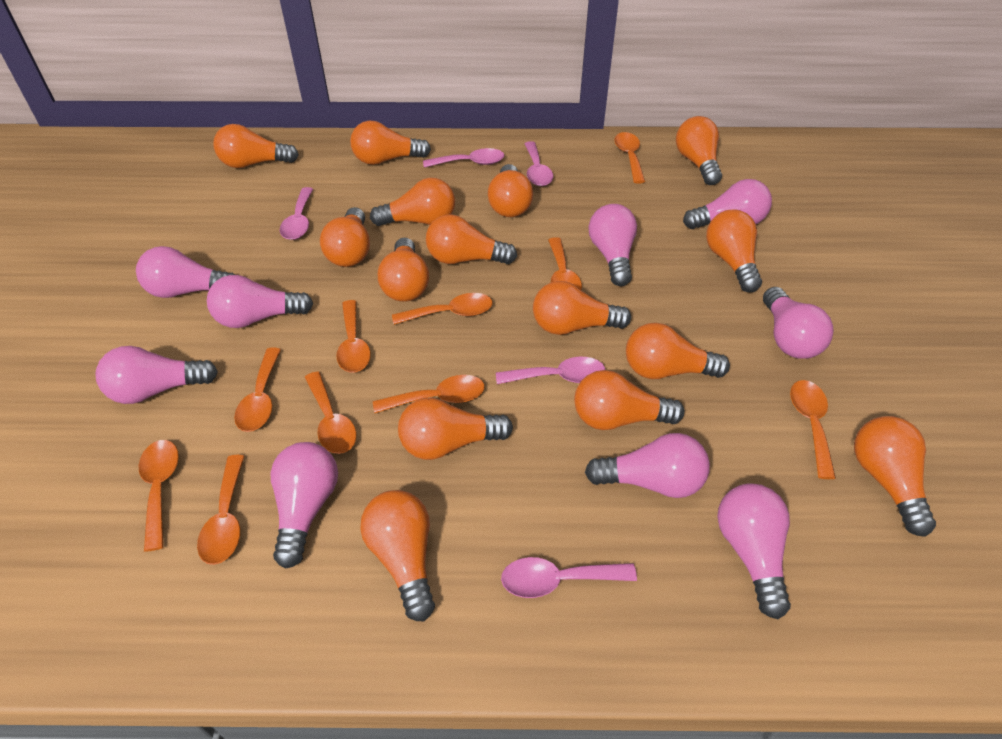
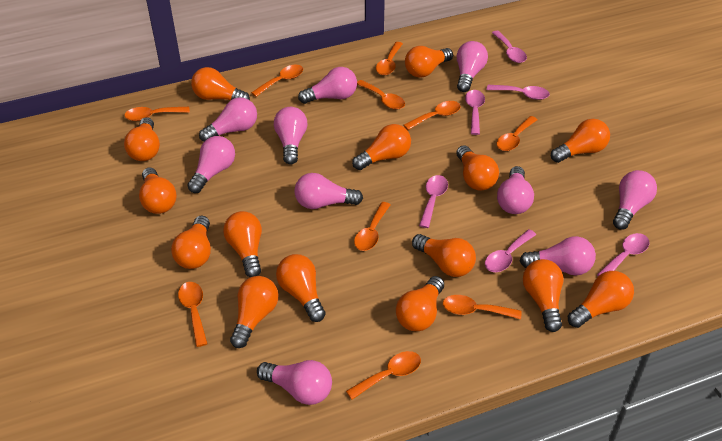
pink light bulb: 9 -> 10
pink spoon: 5 -> 6

